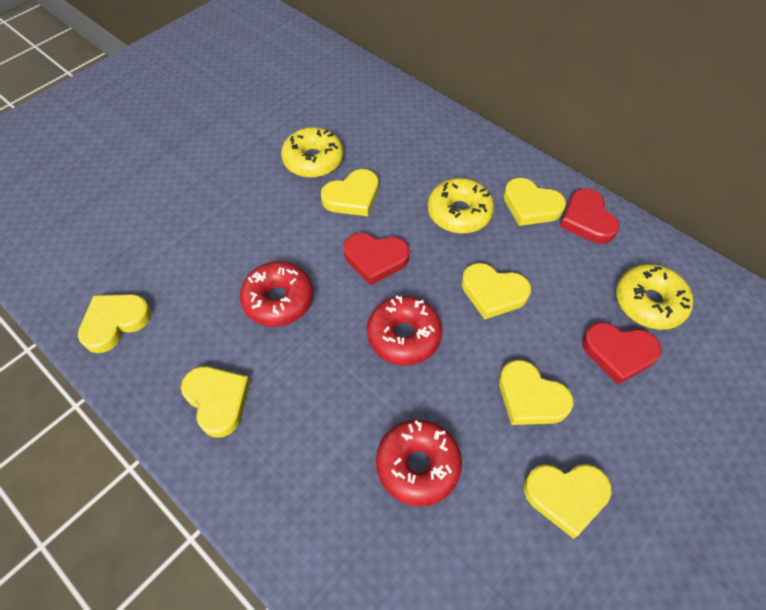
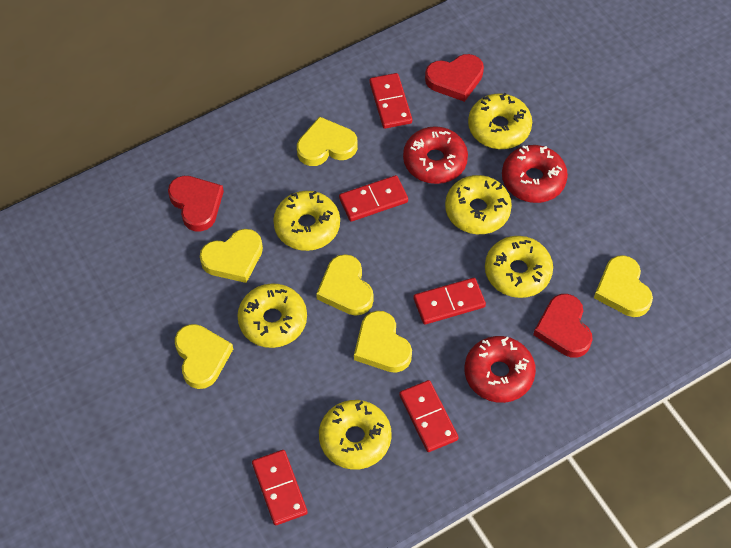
red domino: 0 -> 5
yellow donut: 3 -> 6
yellow heart: 7 -> 6

